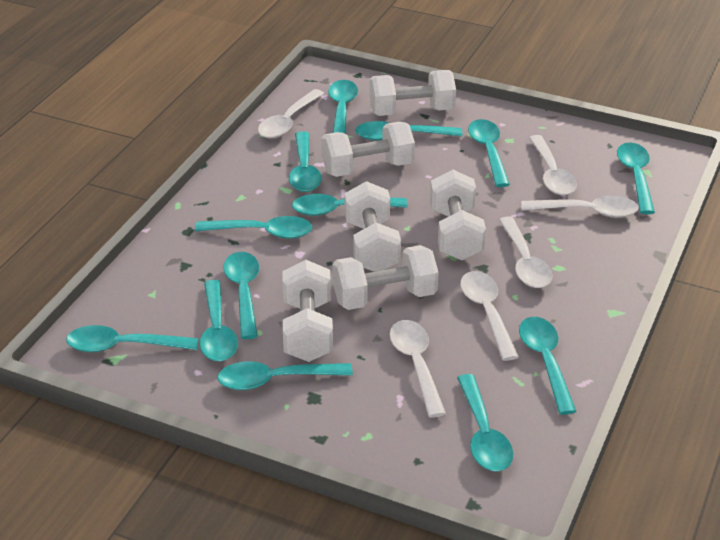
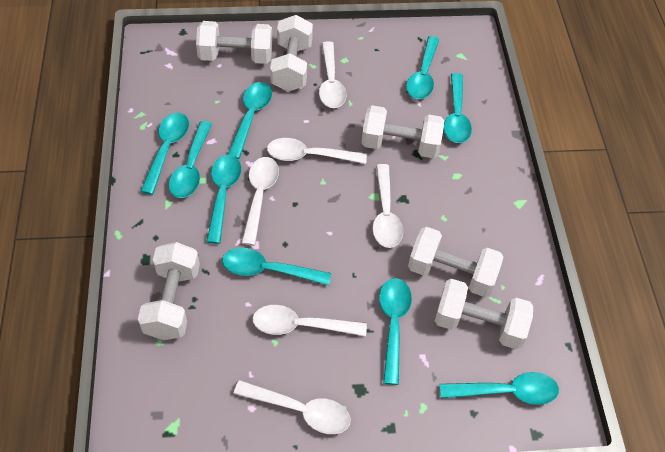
turquoise spoon: 13 -> 9

